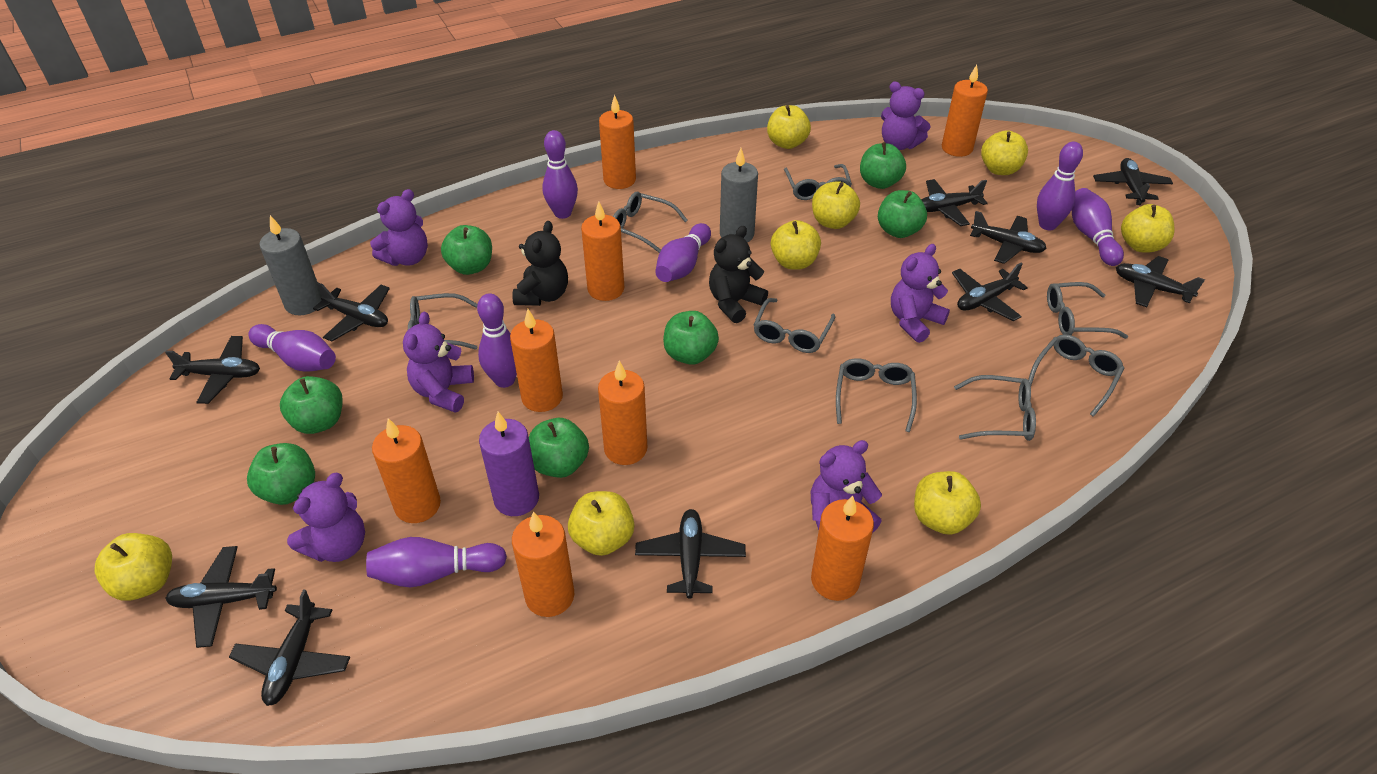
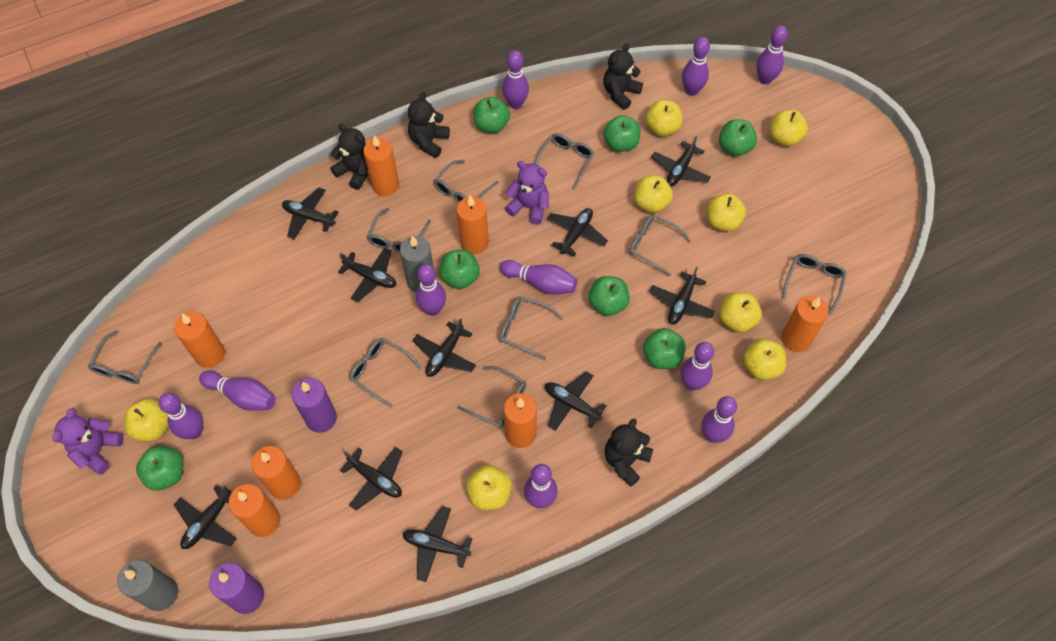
black teddy bear: 2 -> 4
grey glasses: 8 -> 9
orange candle: 8 -> 7
purple bowling pin: 7 -> 10
purple candle: 1 -> 2
purple teddy bear: 6 -> 2

